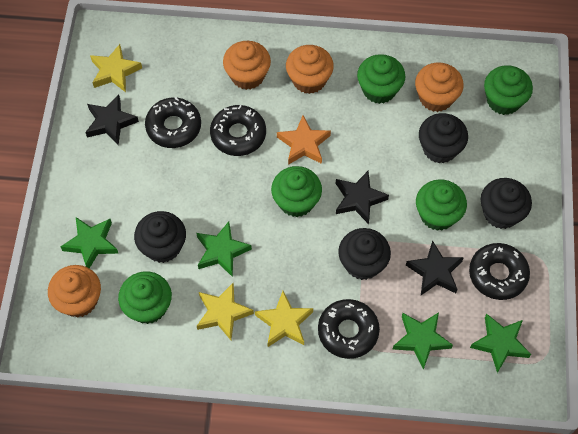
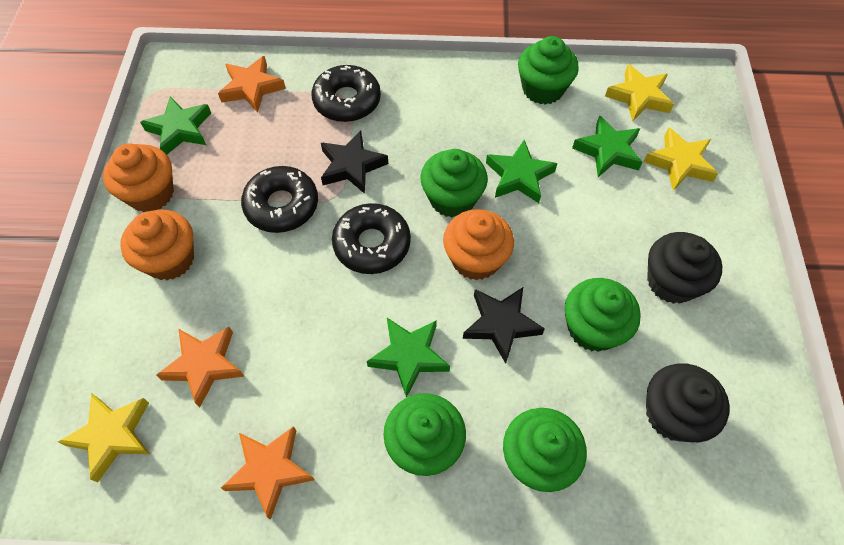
black cupcake: 4 -> 2
black donut: 4 -> 3
black star: 3 -> 2
orange cupcake: 4 -> 3
orange star: 1 -> 3

